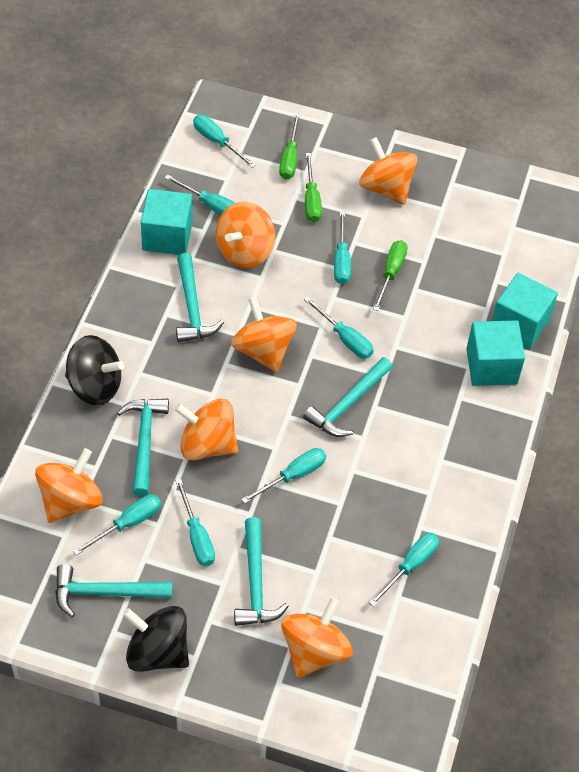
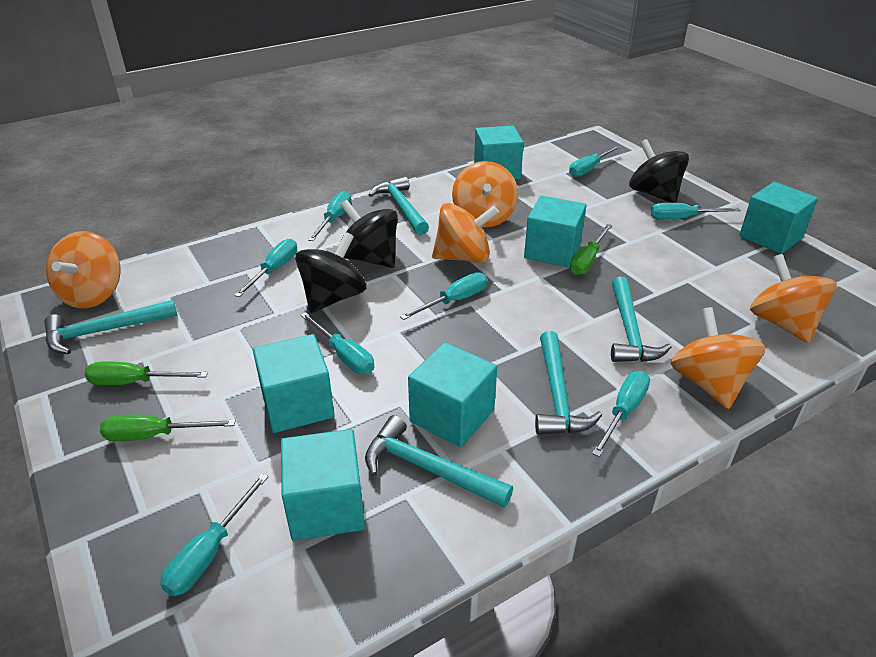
black spinning top: 2 -> 3
orange spinning top: 6 -> 5
turquoise cube: 3 -> 6

